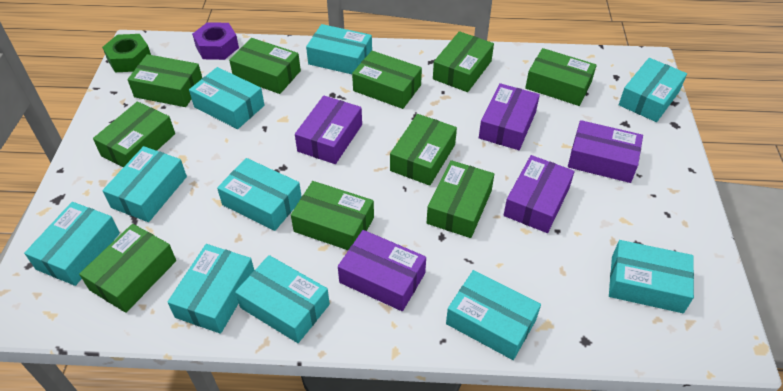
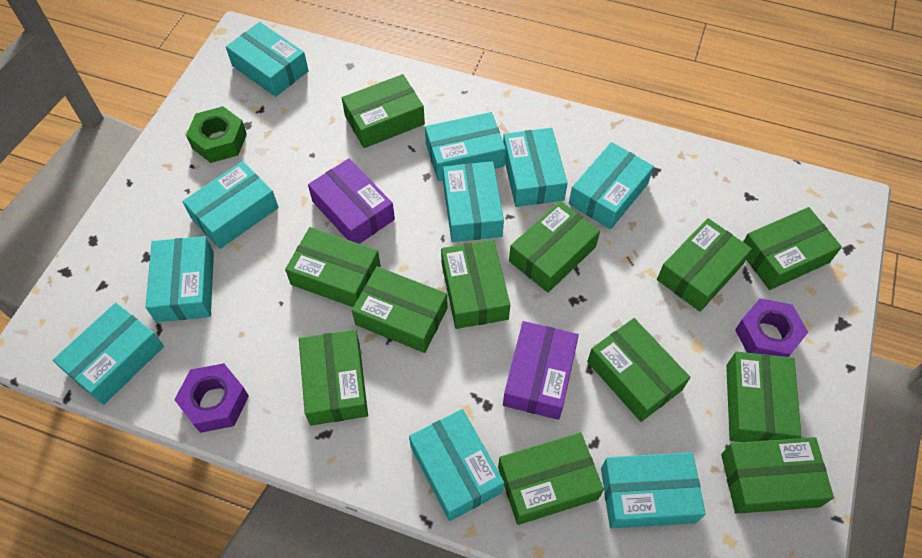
green box: 10 -> 12
purple box: 5 -> 2
purple nut: 1 -> 2

